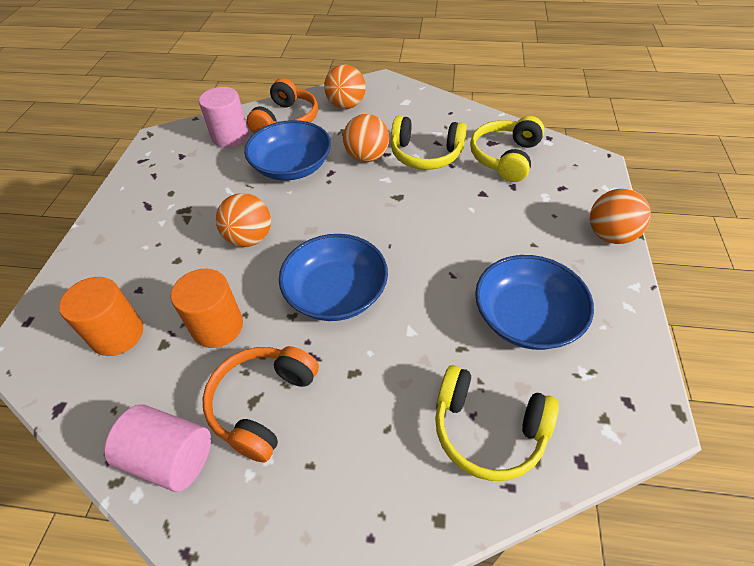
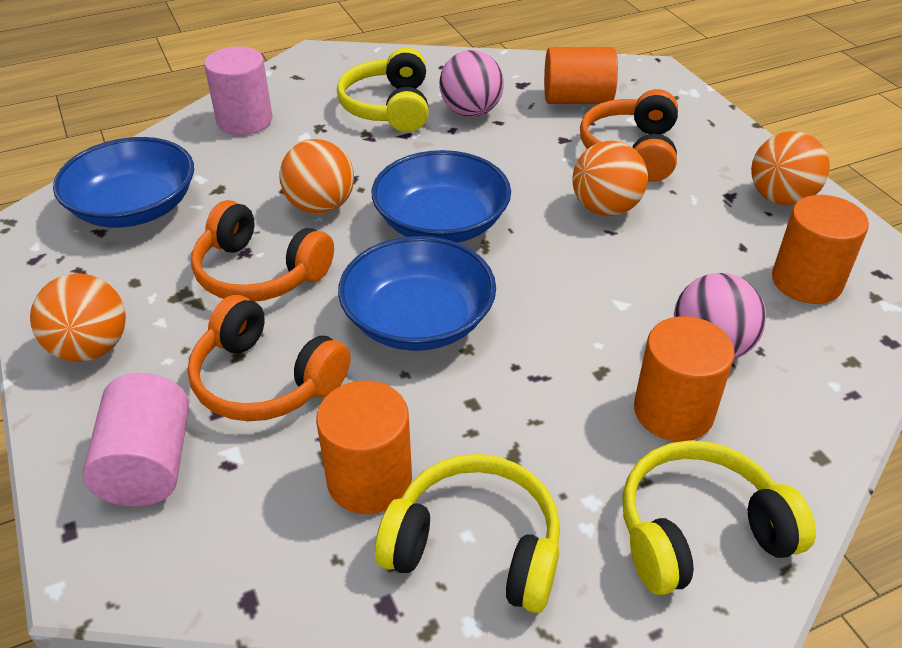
orange cylinder: 2 -> 4
orange headphones: 2 -> 3
pink ball: 0 -> 2

